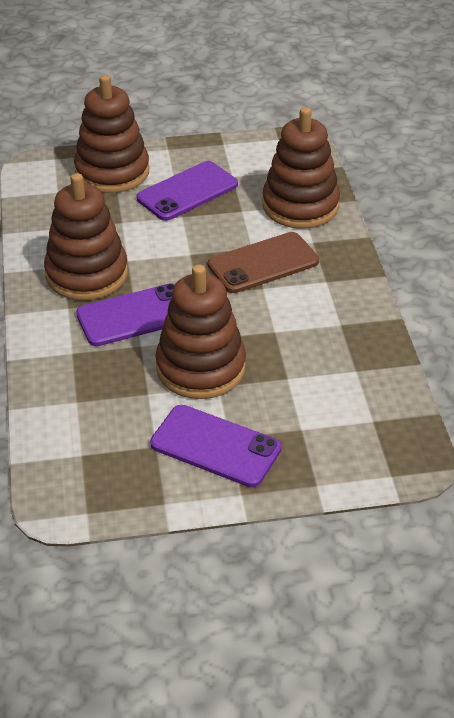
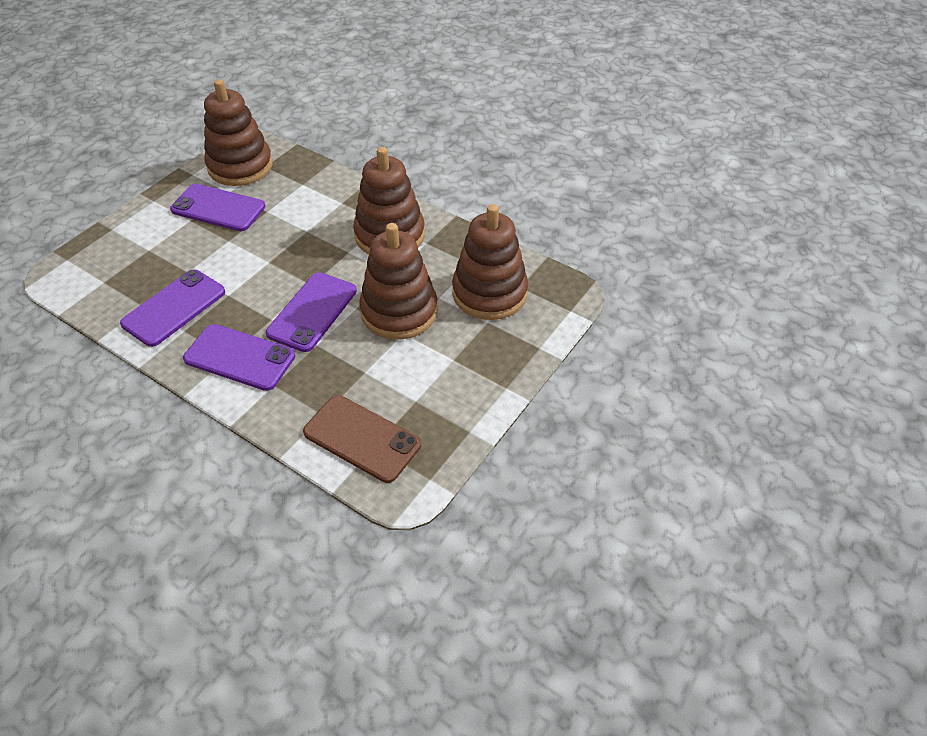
purple phone: 3 -> 4

